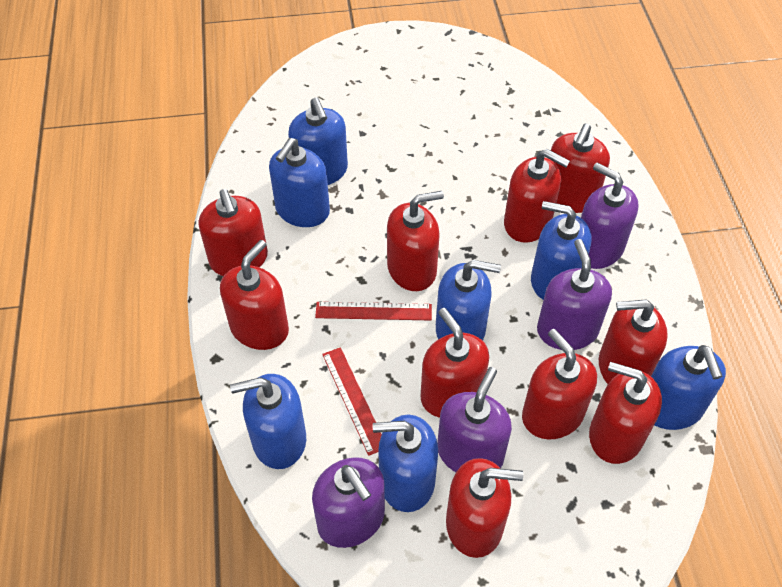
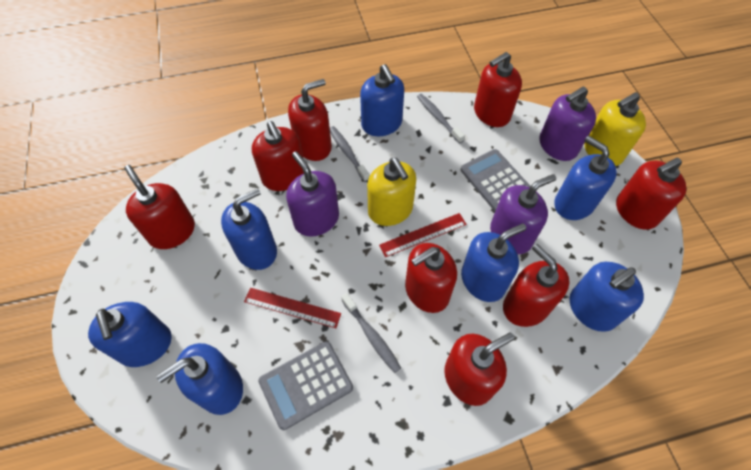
grey calculator: 0 -> 2
grey toothbrush: 0 -> 3
purple soap dispenser: 4 -> 3
red soap dispenser: 10 -> 8
yellow soap dispenser: 0 -> 2

